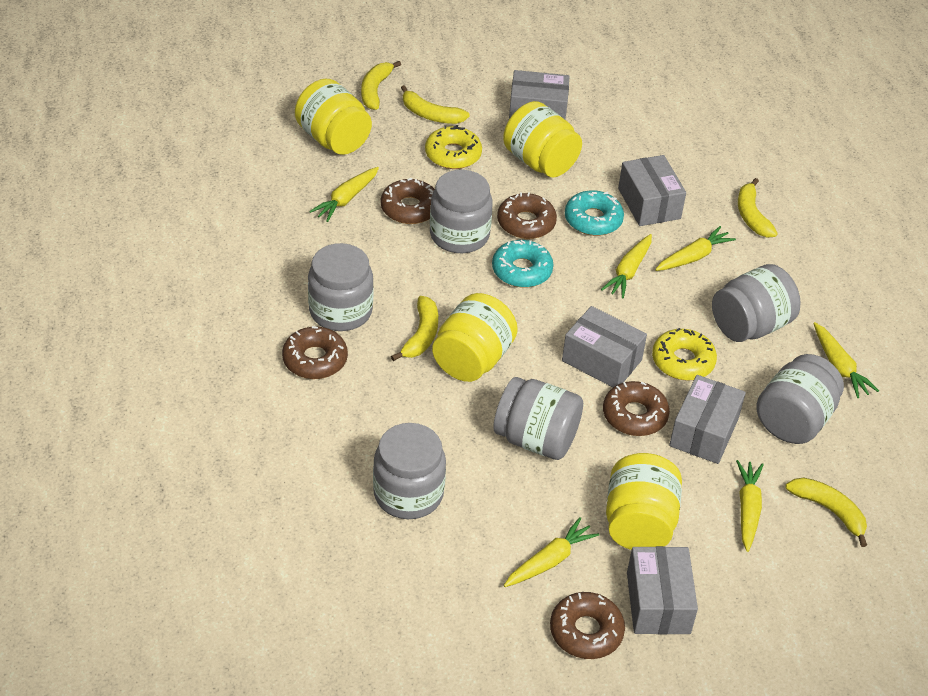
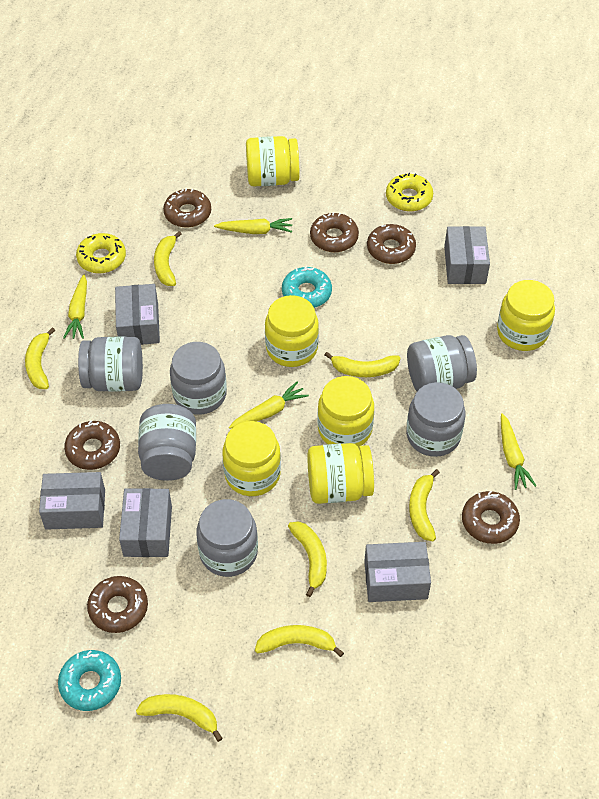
brown donut: 5 -> 6
yellow banana: 5 -> 7
yellow carrot: 6 -> 4
yellow jar: 4 -> 6

